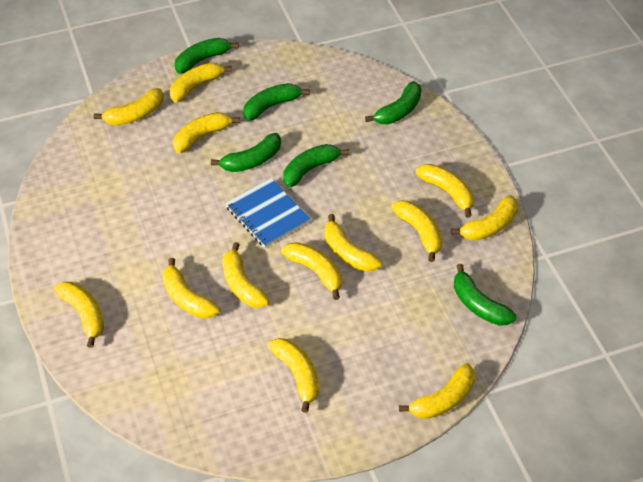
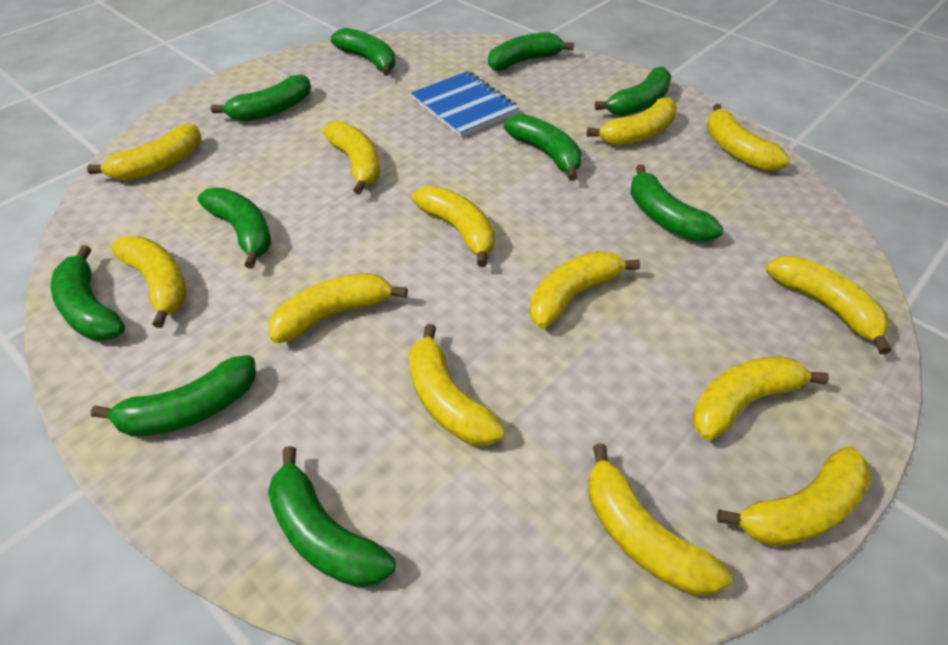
green banana: 6 -> 10

